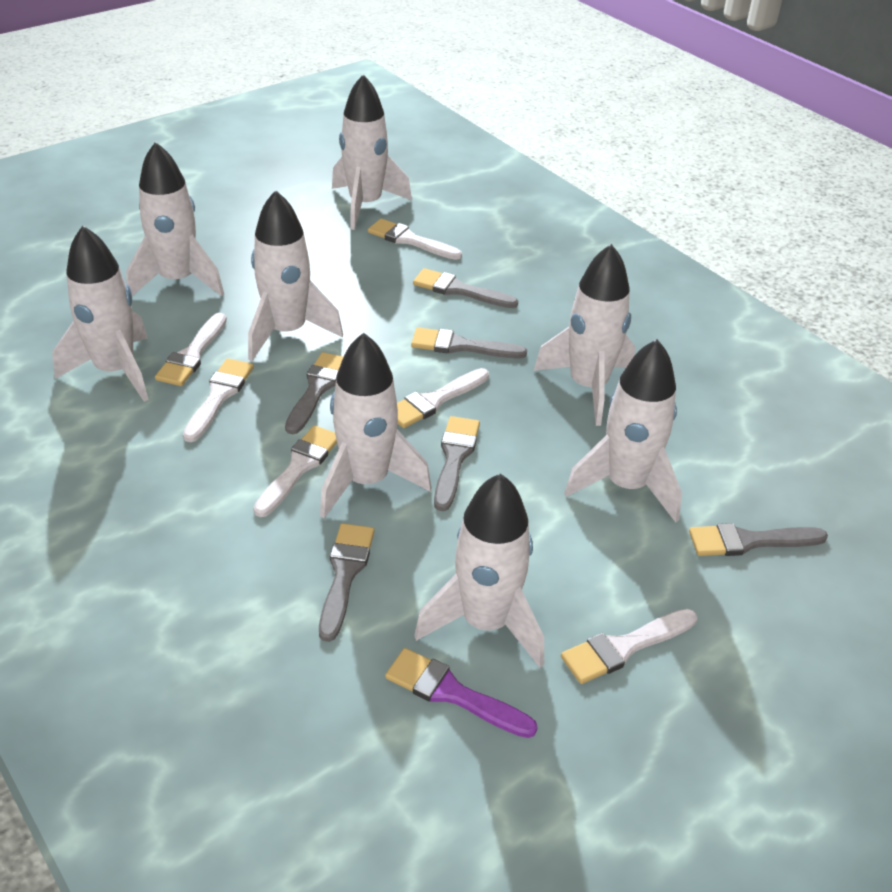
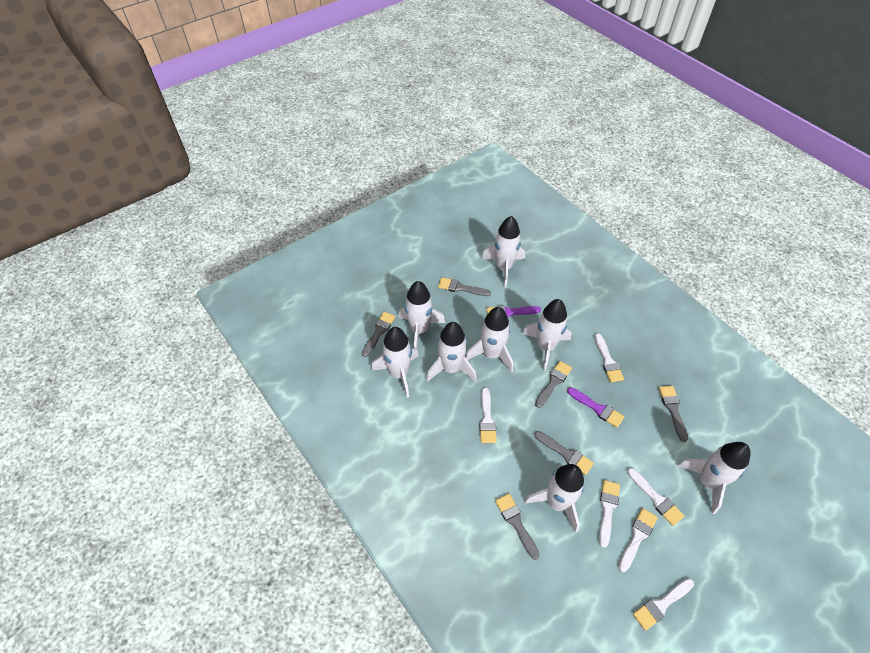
purple brush: 1 -> 2

